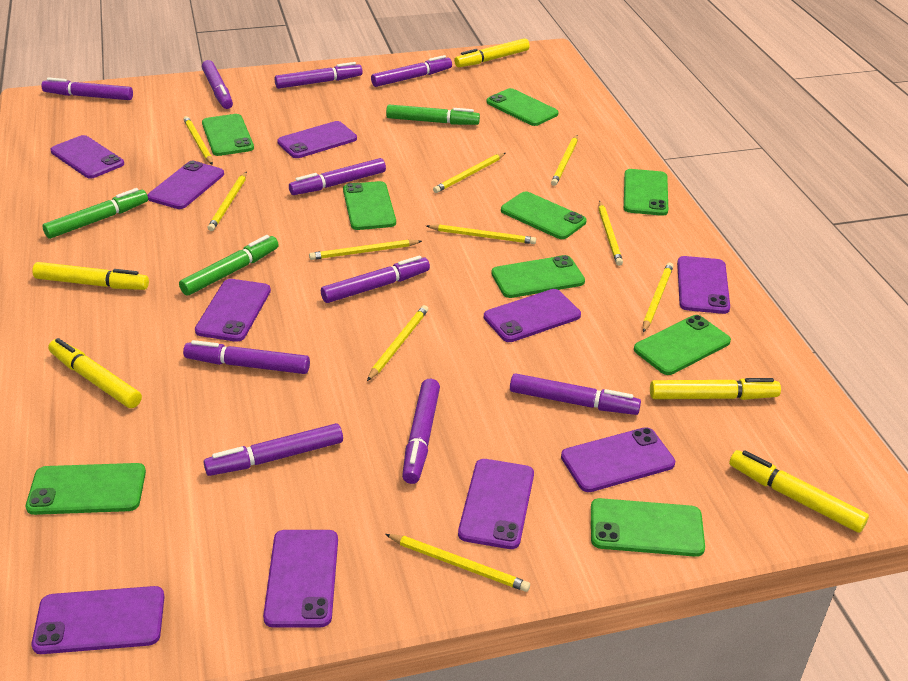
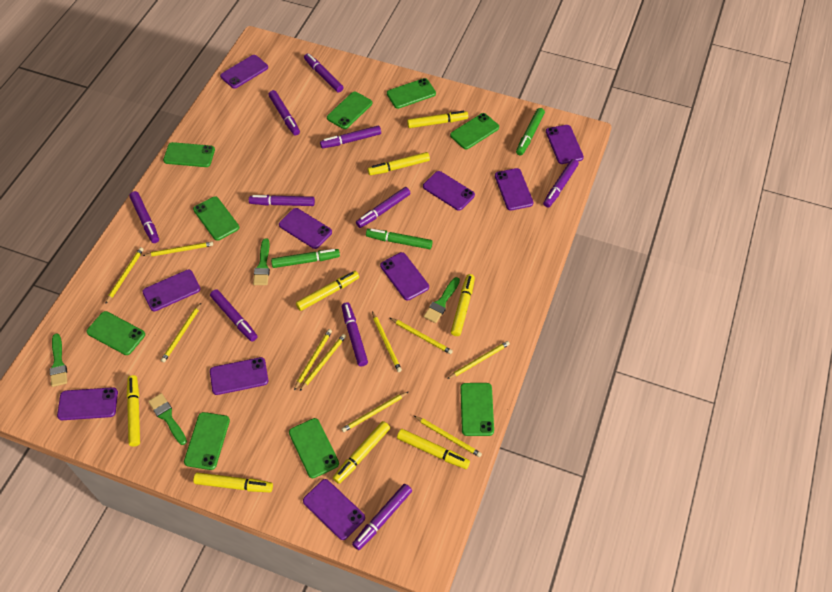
green brush: 0 -> 4
yellow marker: 5 -> 8

